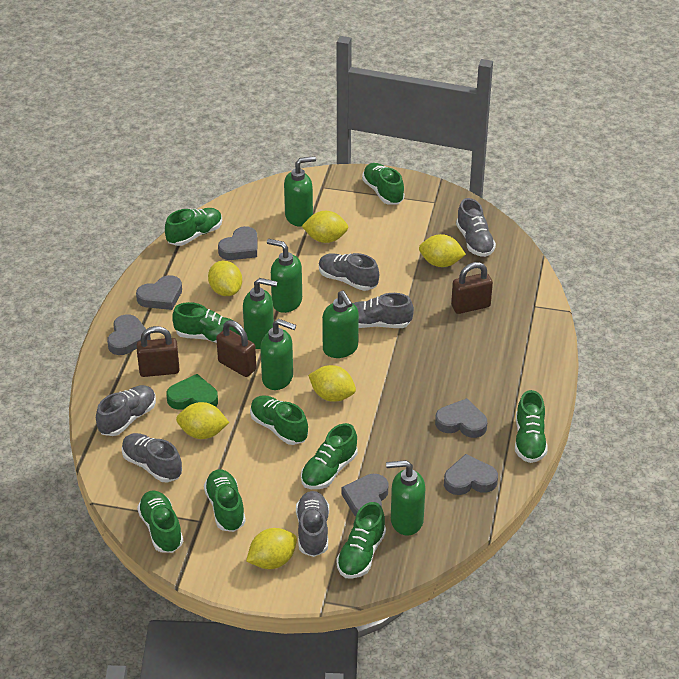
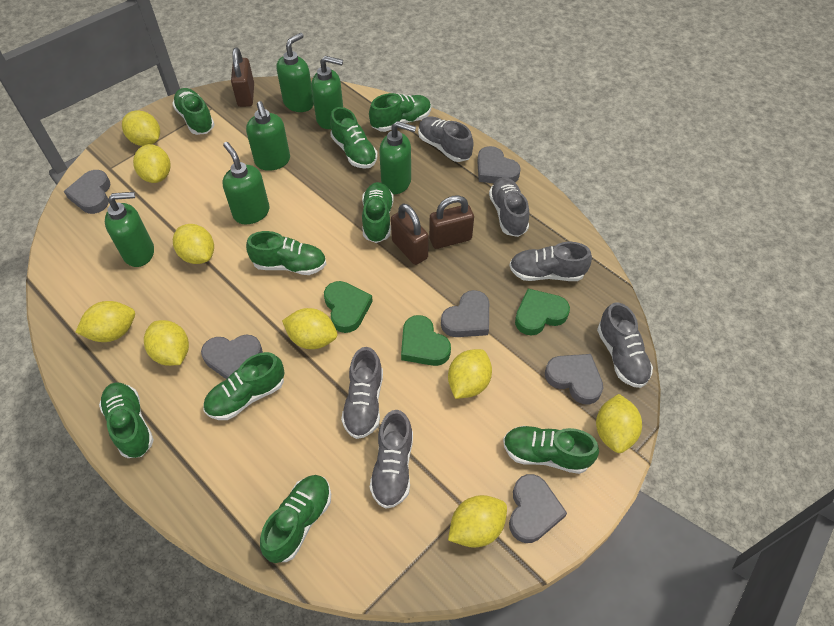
green heart: 1 -> 3
yellow lemon: 6 -> 9

